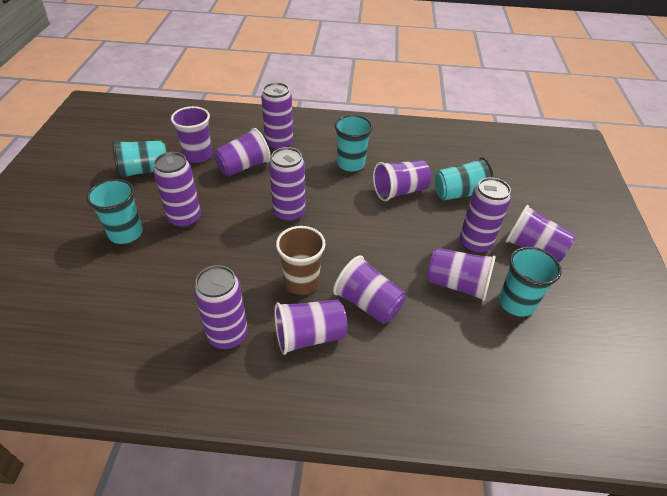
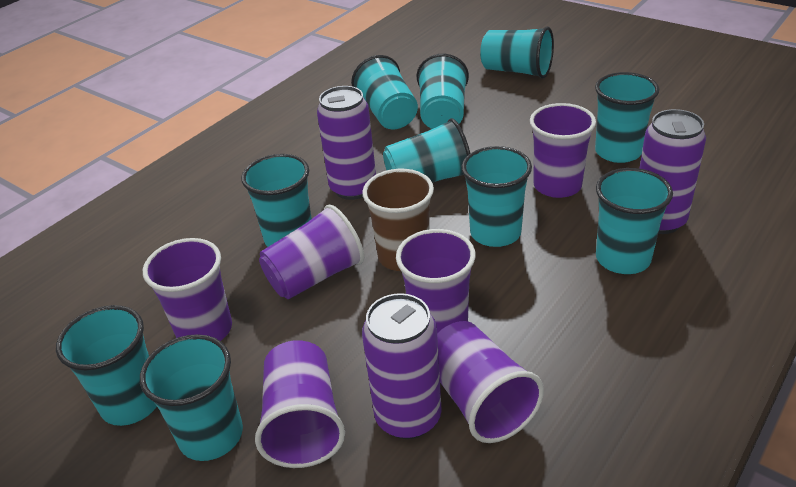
purple can: 5 -> 3
purple cup: 7 -> 6
turquoise cup: 5 -> 10

